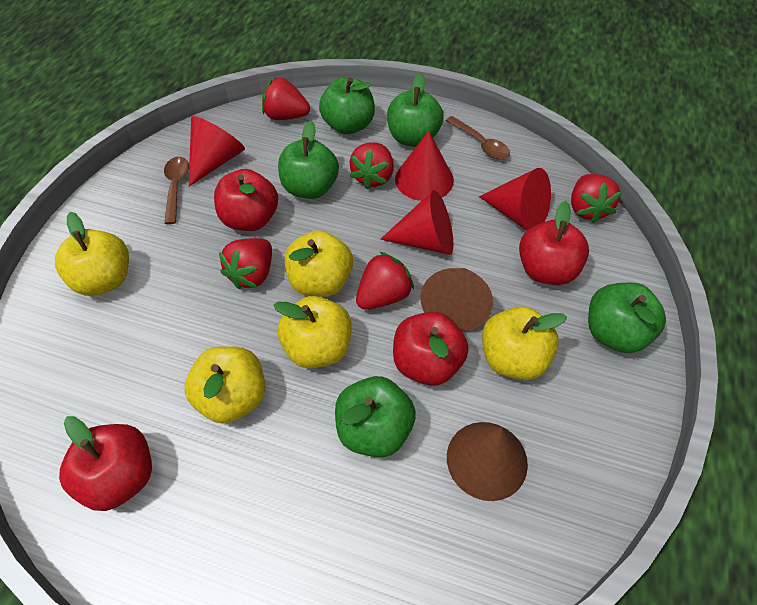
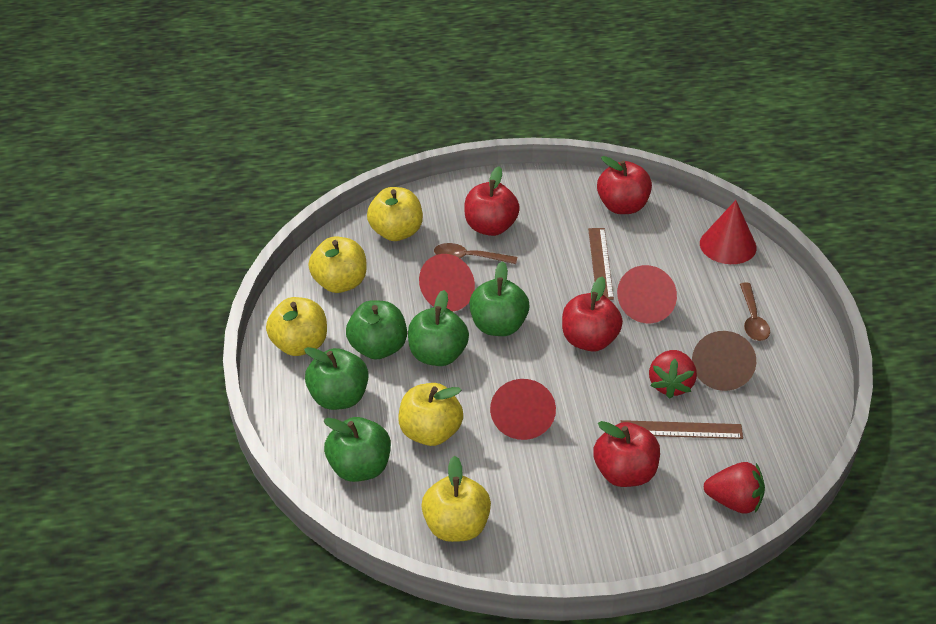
brown cone: 2 -> 1
brown ruler: 0 -> 2
red strawberry: 5 -> 2

